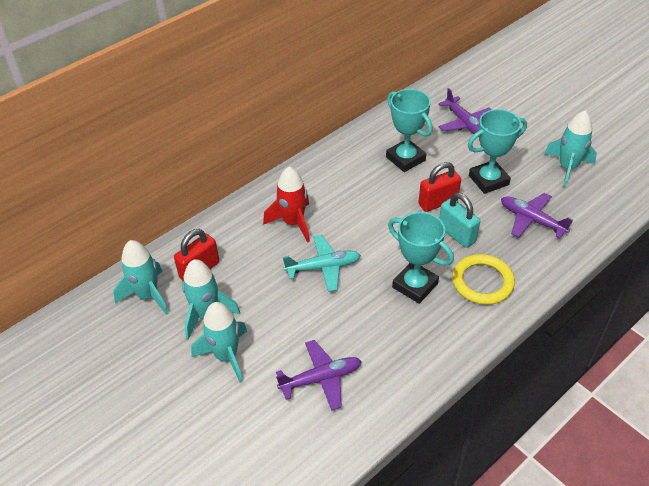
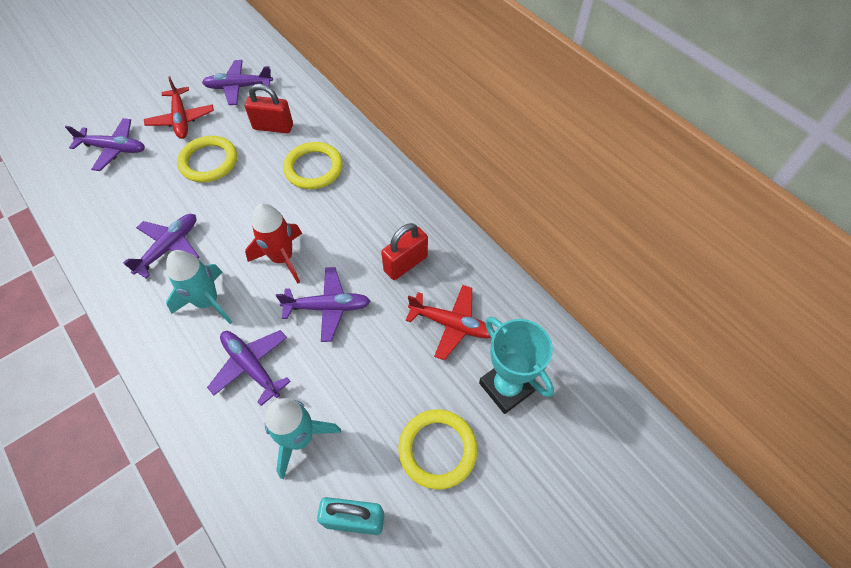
purple plane: 3 -> 5
red plane: 0 -> 2
turquoise plane: 1 -> 0
turquoise rocket: 4 -> 2
turquoise trophy: 3 -> 1
yellow ring: 1 -> 3

